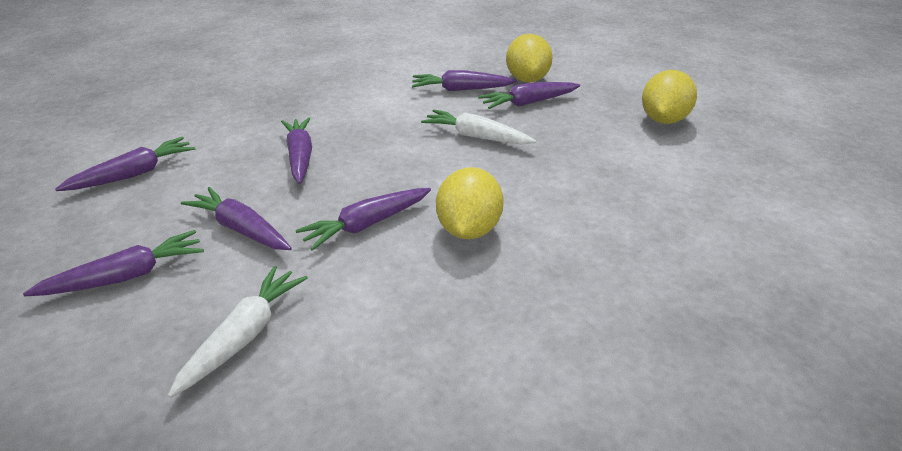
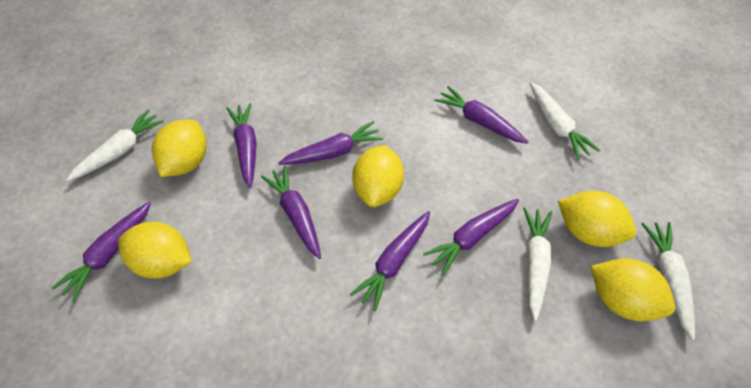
white carrot: 2 -> 4
yellow lemon: 3 -> 5

